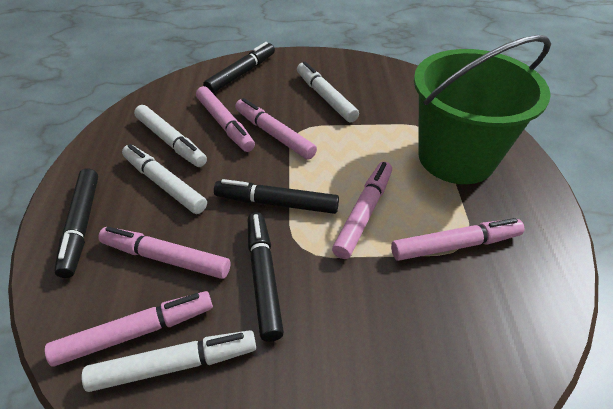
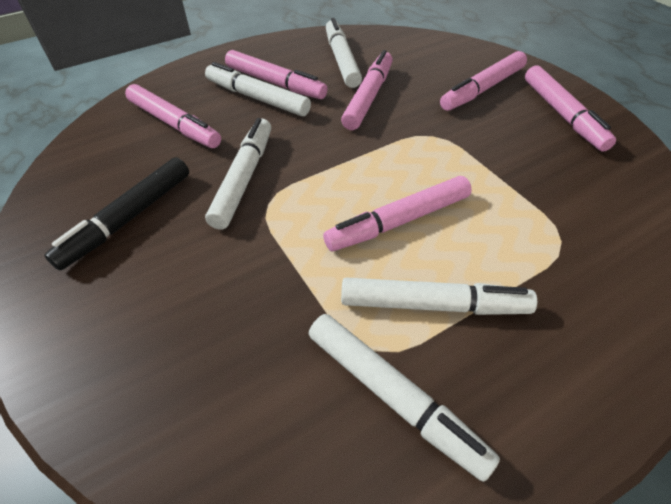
black marker: 4 -> 1
green bucket: 1 -> 0
white marker: 4 -> 5

